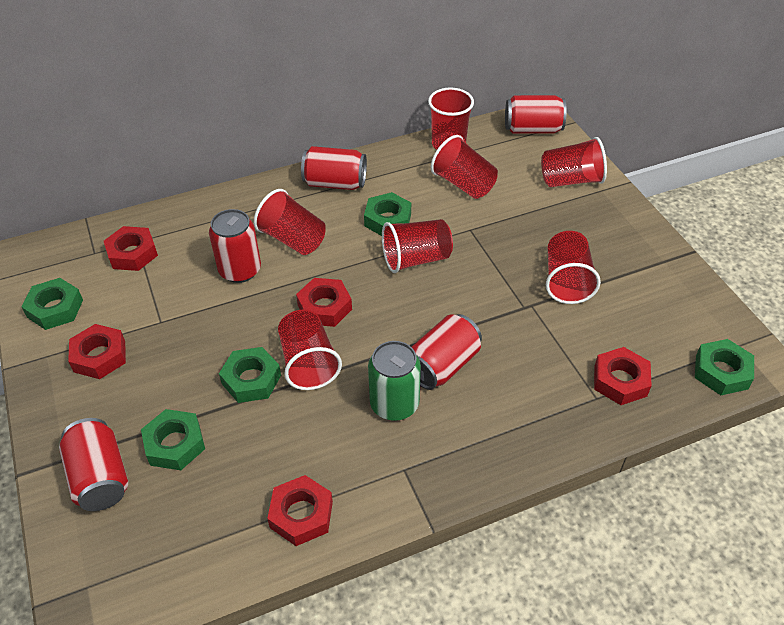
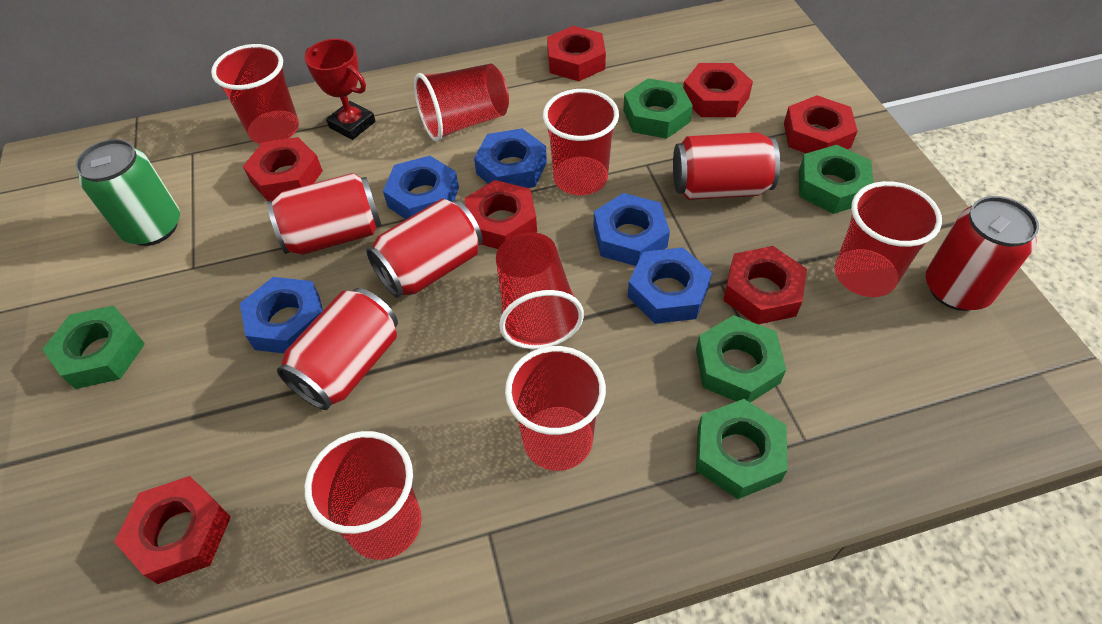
blue nut: 0 -> 5
red nut: 5 -> 7
red trophy: 0 -> 1

